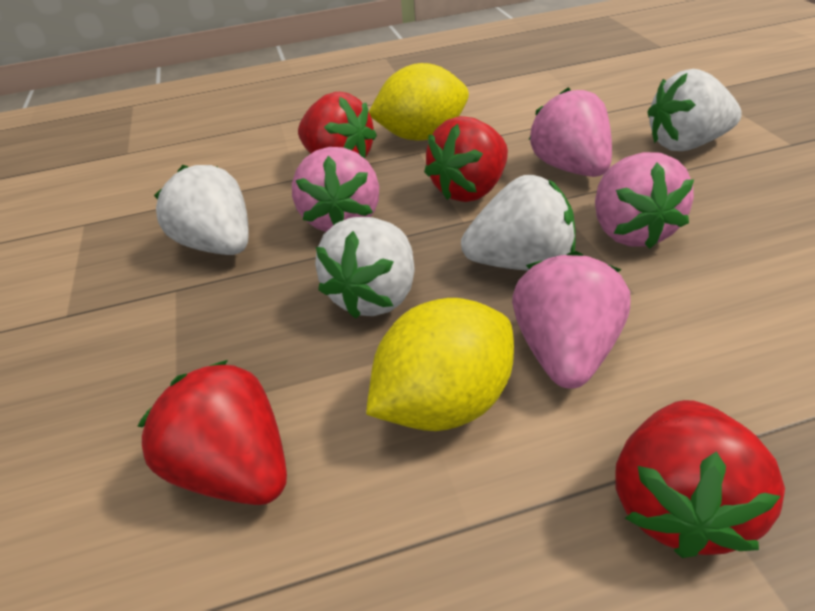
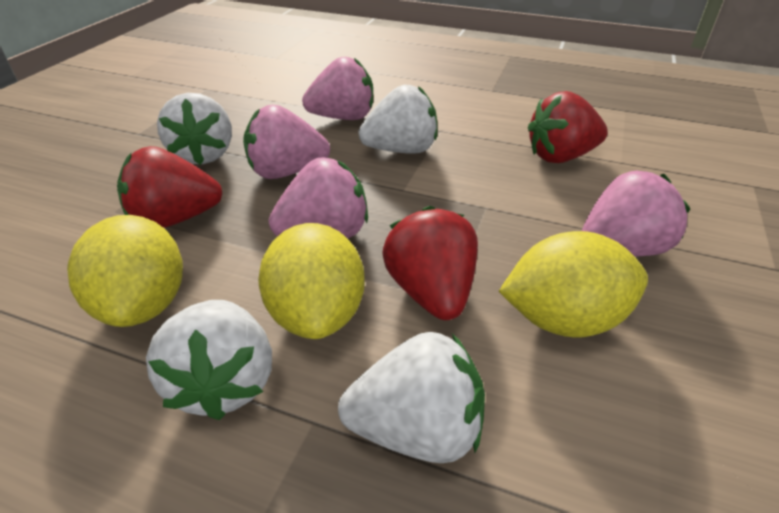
red strawberry: 4 -> 3
yellow lemon: 2 -> 3

